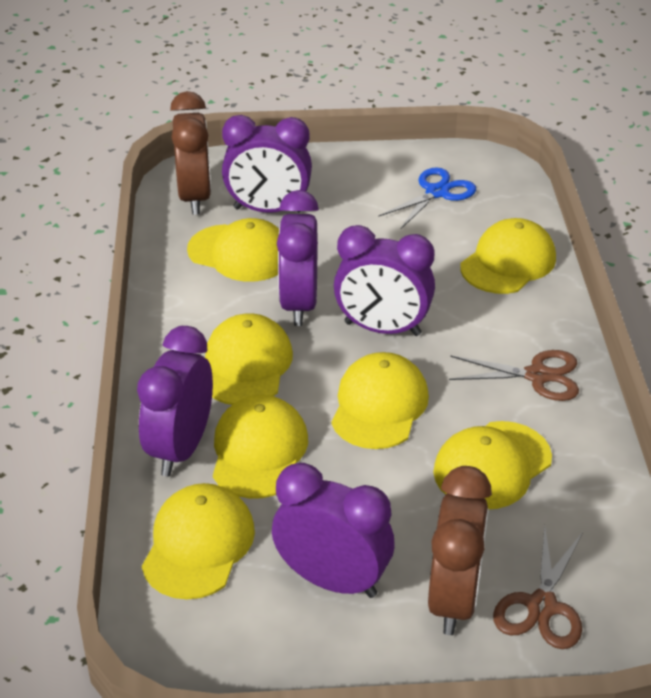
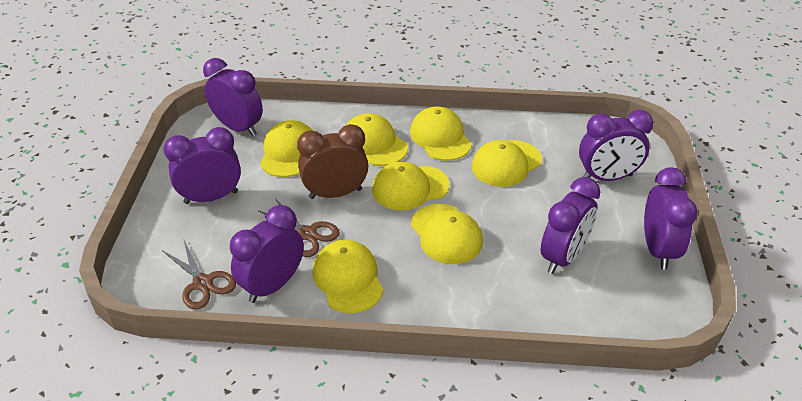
blue scissors: 1 -> 0
brown clock: 2 -> 1
purple clock: 5 -> 6

